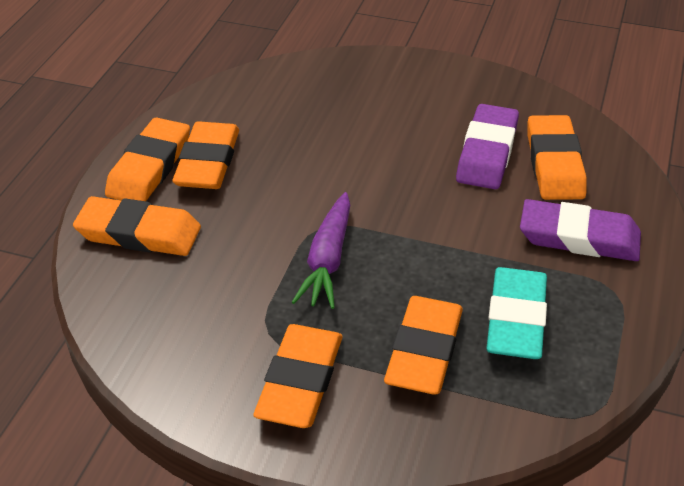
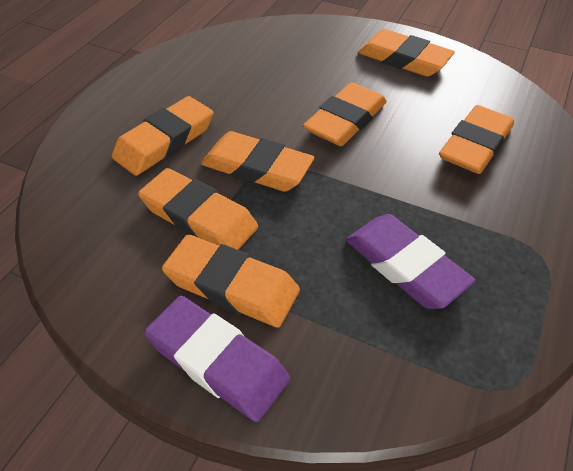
orange eraser: 6 -> 7
purple carrot: 1 -> 0
turquoise eraser: 1 -> 0

